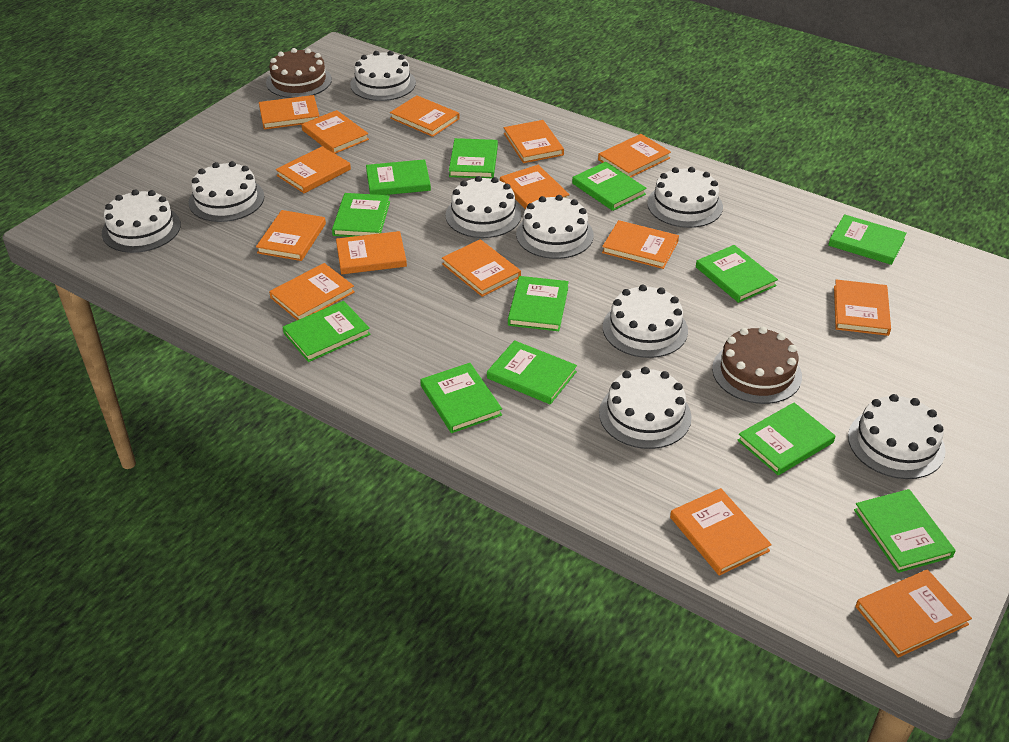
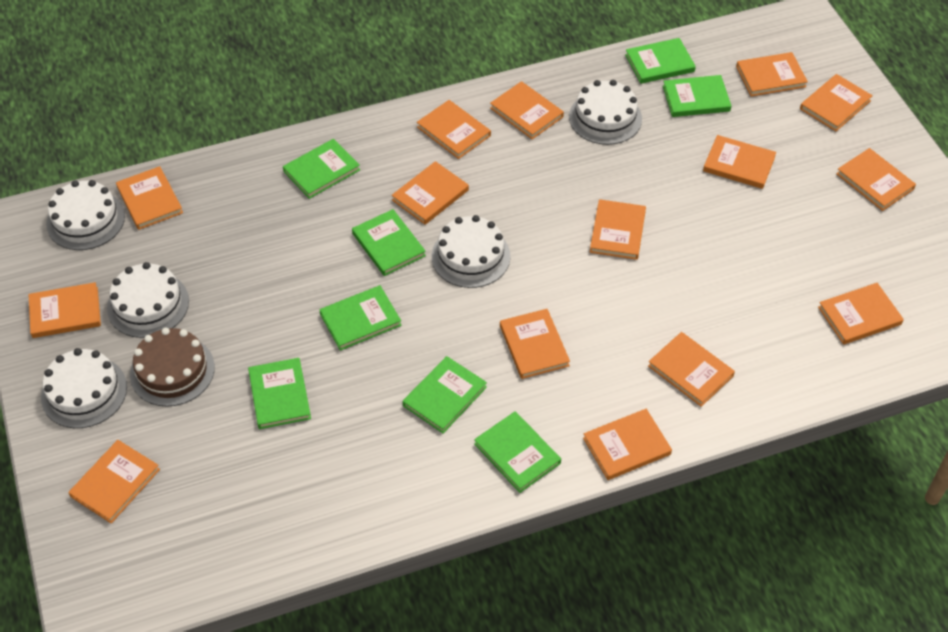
brown cake: 2 -> 1
green book: 12 -> 8
white cake: 9 -> 5

